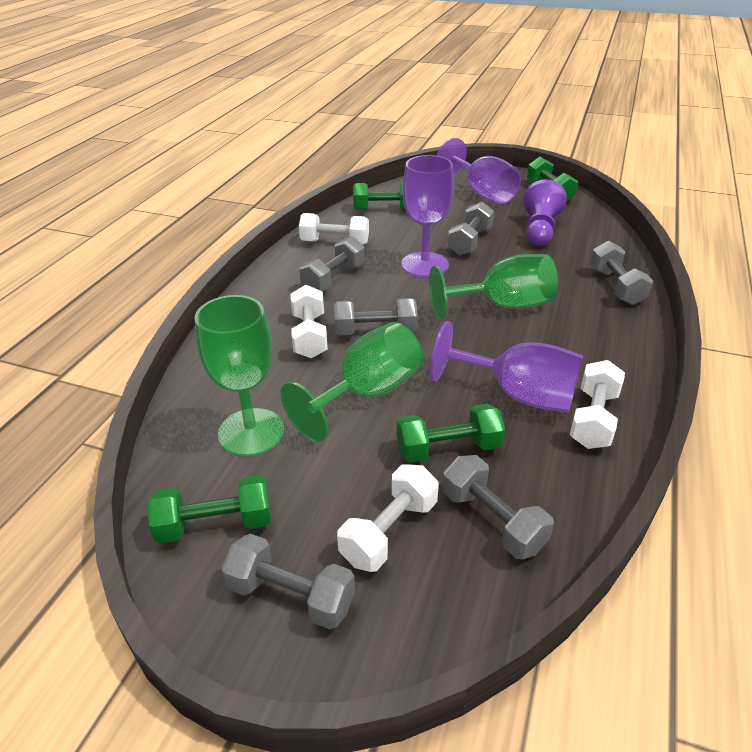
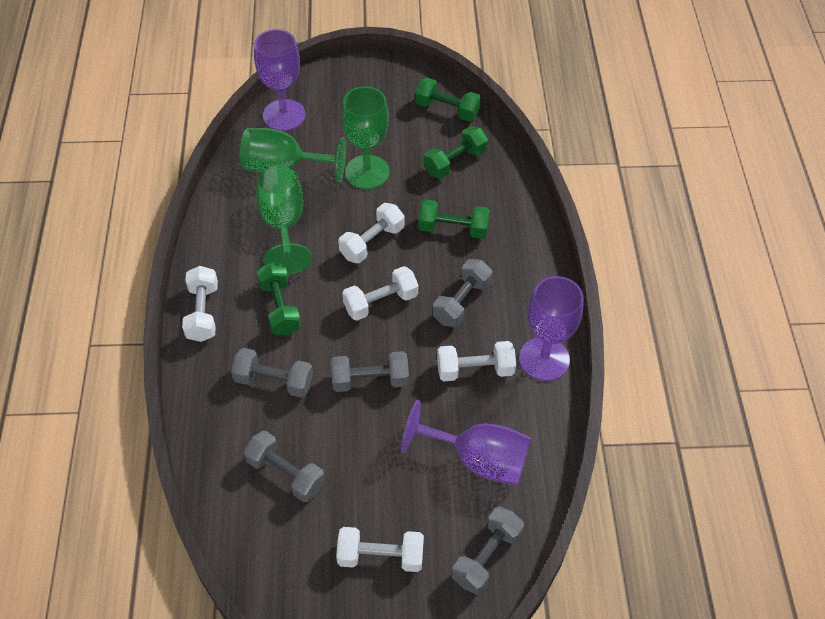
grey dumbbell: 6 -> 5
purple pawn: 1 -> 0
white dumbbell: 4 -> 5

